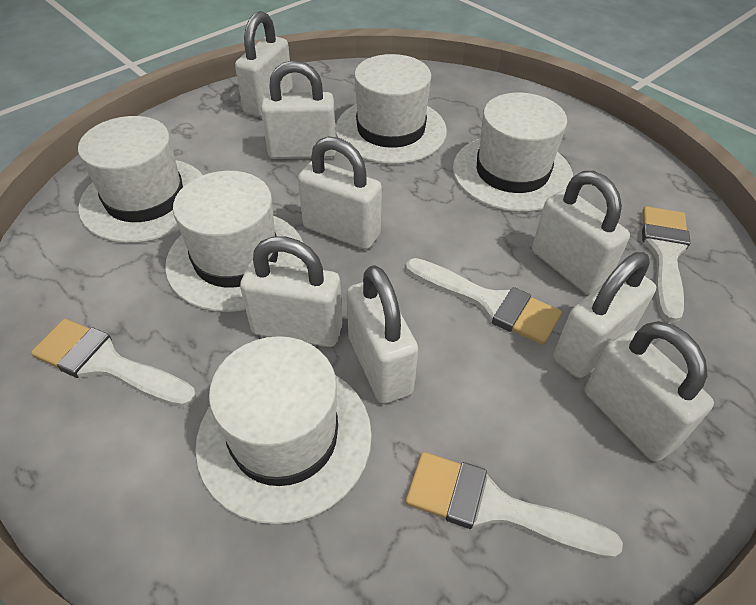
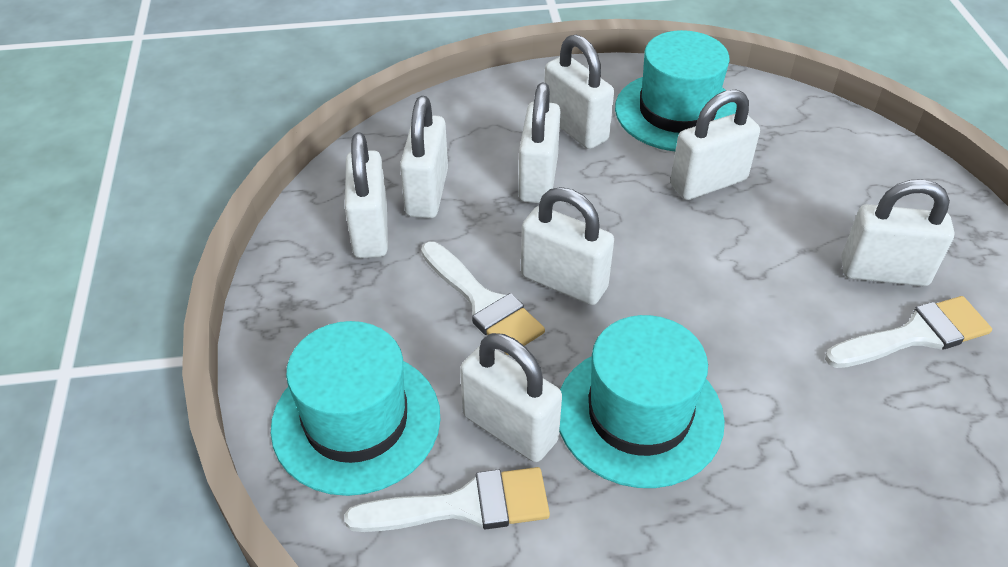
turquoise hat: 0 -> 3
white brush: 4 -> 3
white hat: 5 -> 0

